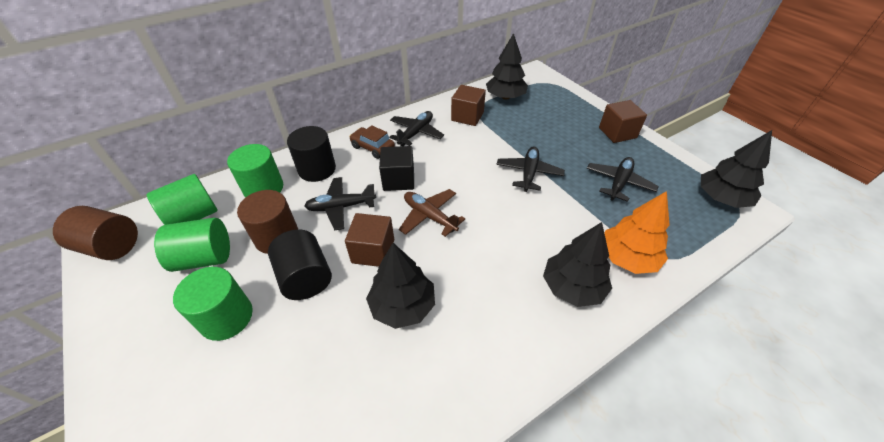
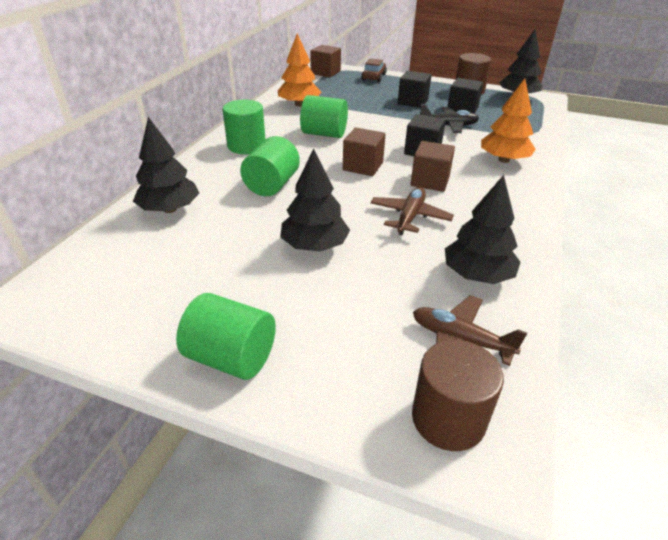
black cube: 1 -> 3
black cylinder: 2 -> 0
black plane: 4 -> 1
brown plane: 1 -> 2
orange tree: 1 -> 2

